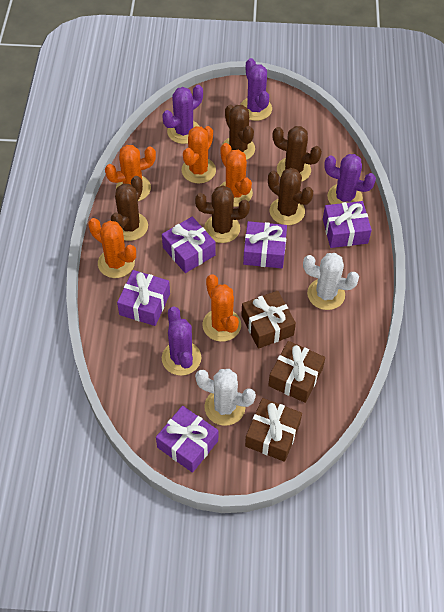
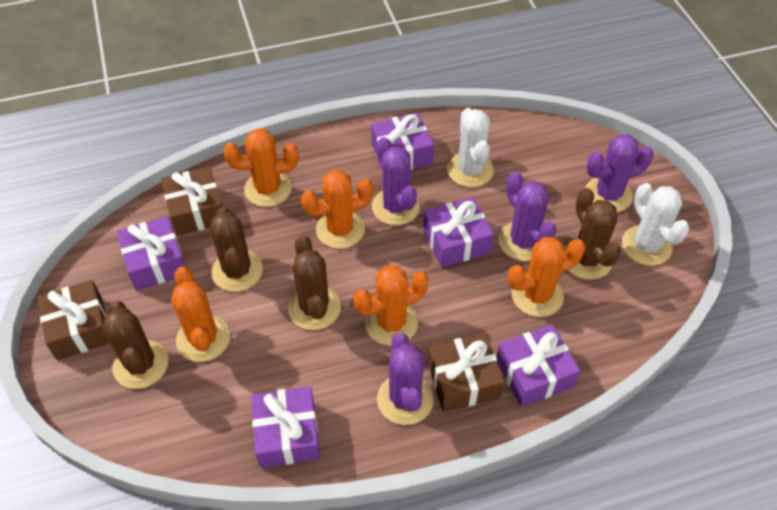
brown cactus: 5 -> 4

